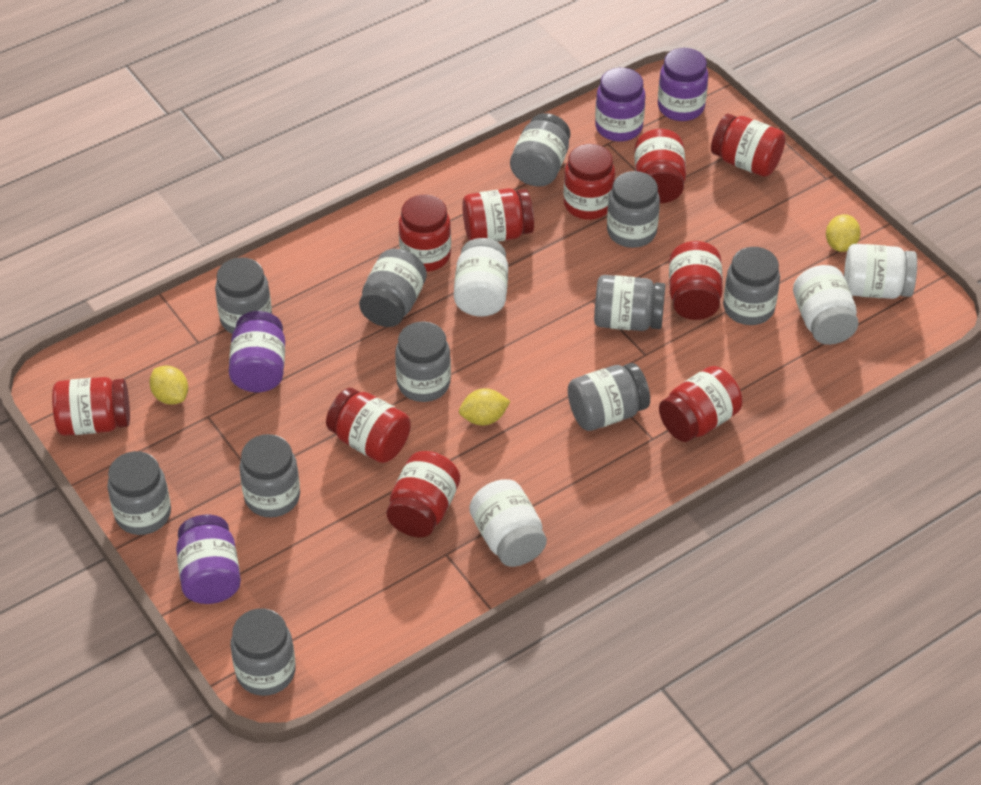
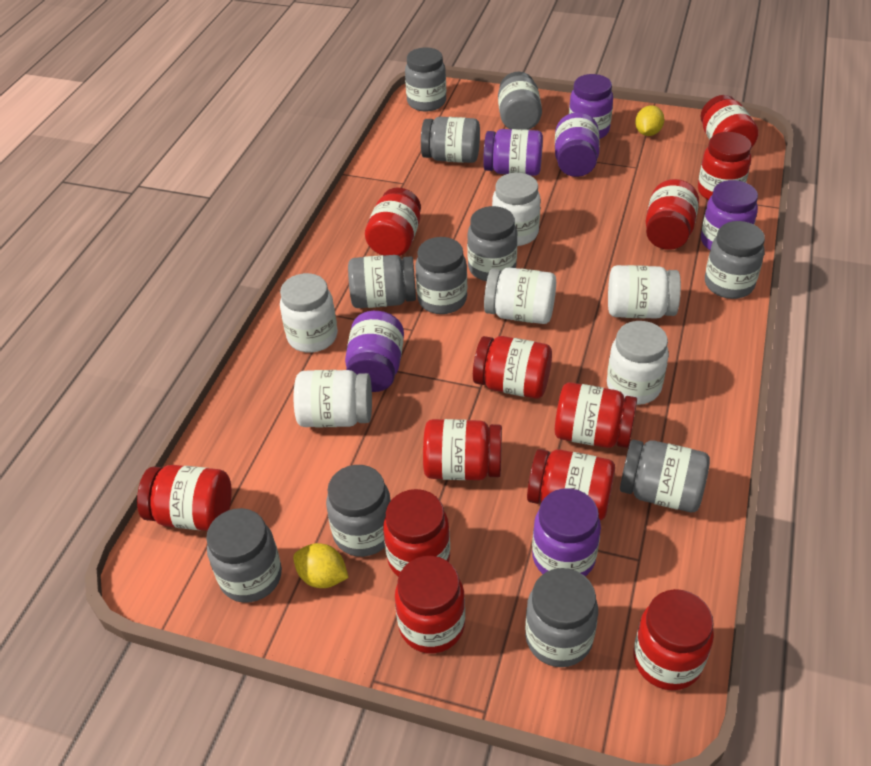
purple jar: 4 -> 6
red jar: 10 -> 12
white jar: 4 -> 6
yellow lemon: 3 -> 2

